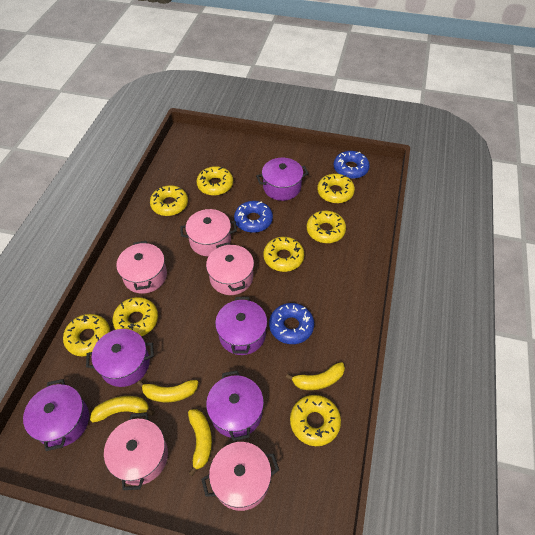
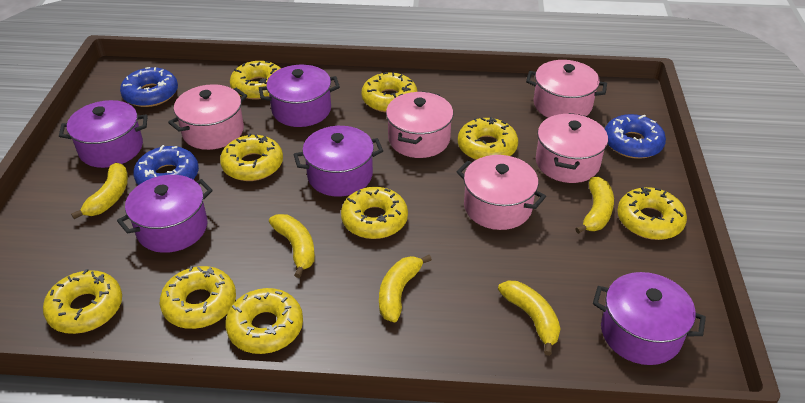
yellow banana: 4 -> 5
yellow donut: 8 -> 9

